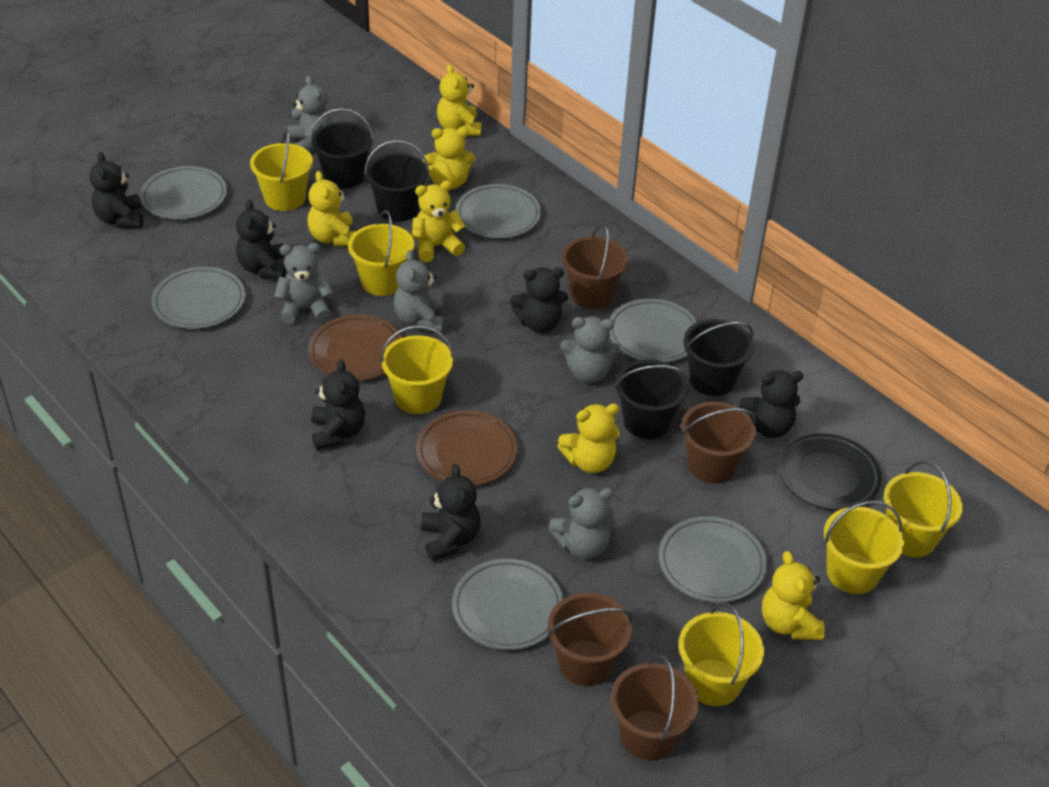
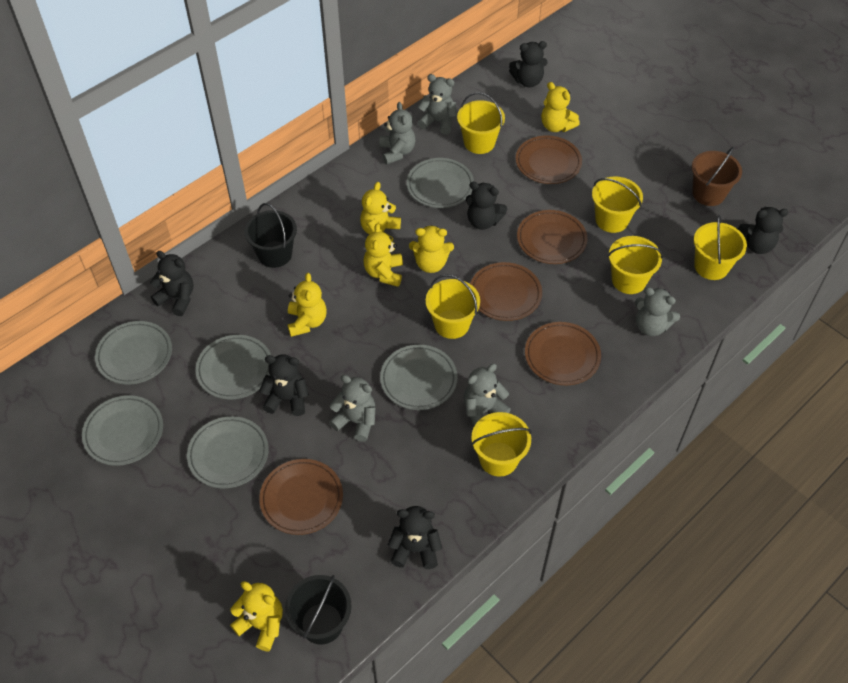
black bucket: 4 -> 2
black plate: 1 -> 0
brown bucket: 4 -> 1
brown plate: 2 -> 5

